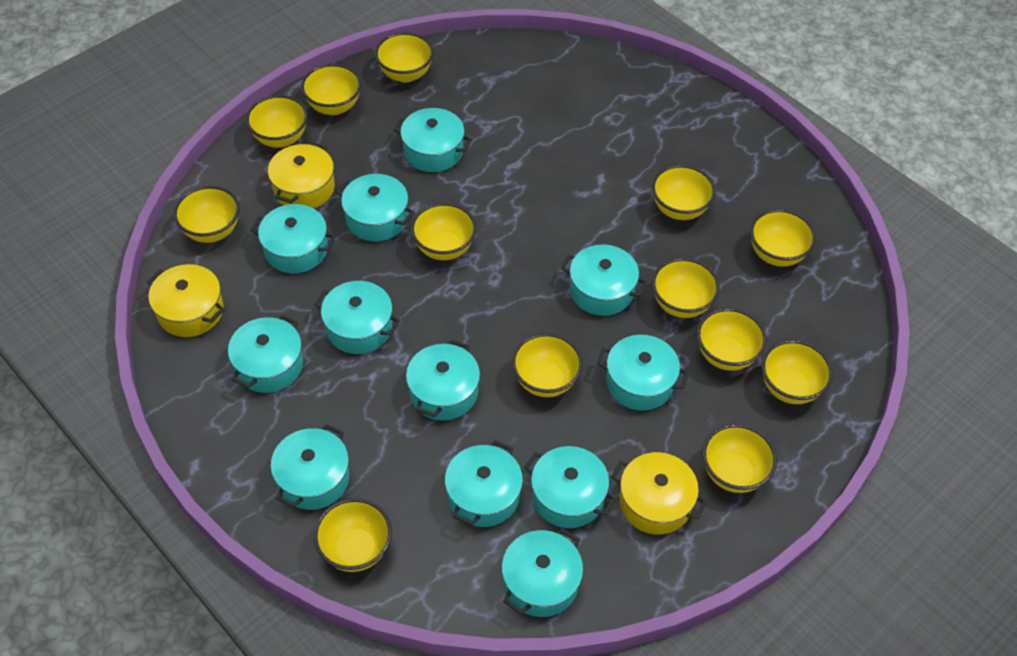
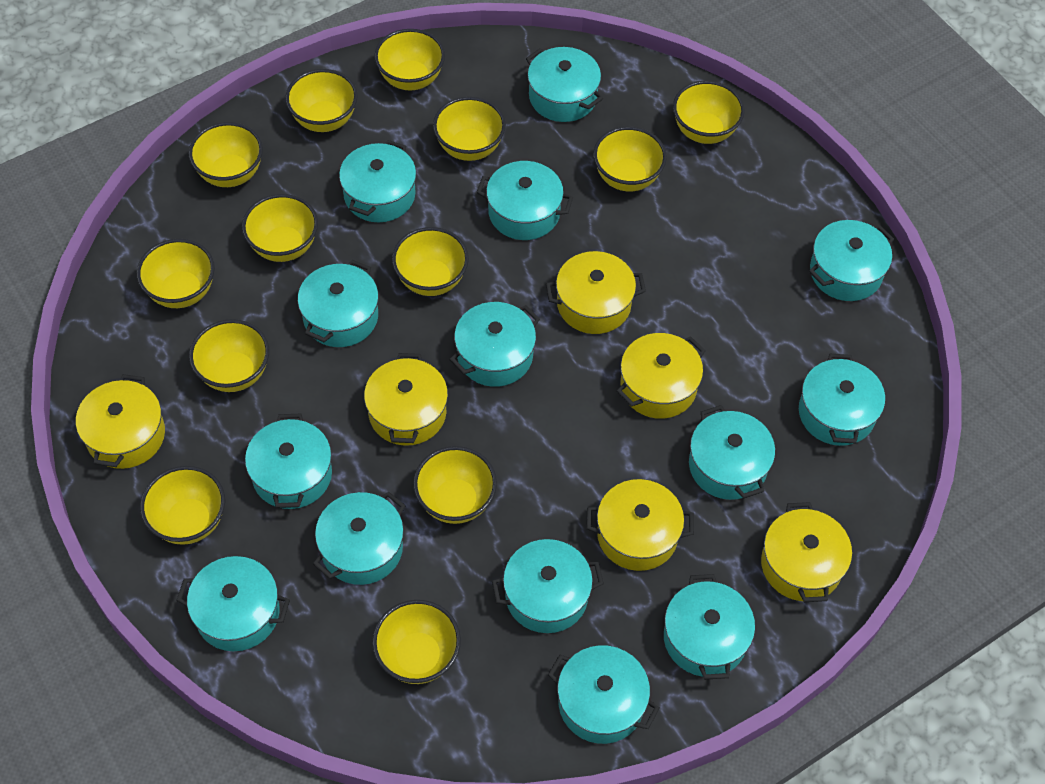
turquoise pot: 12 -> 14
yellow pot: 3 -> 6

